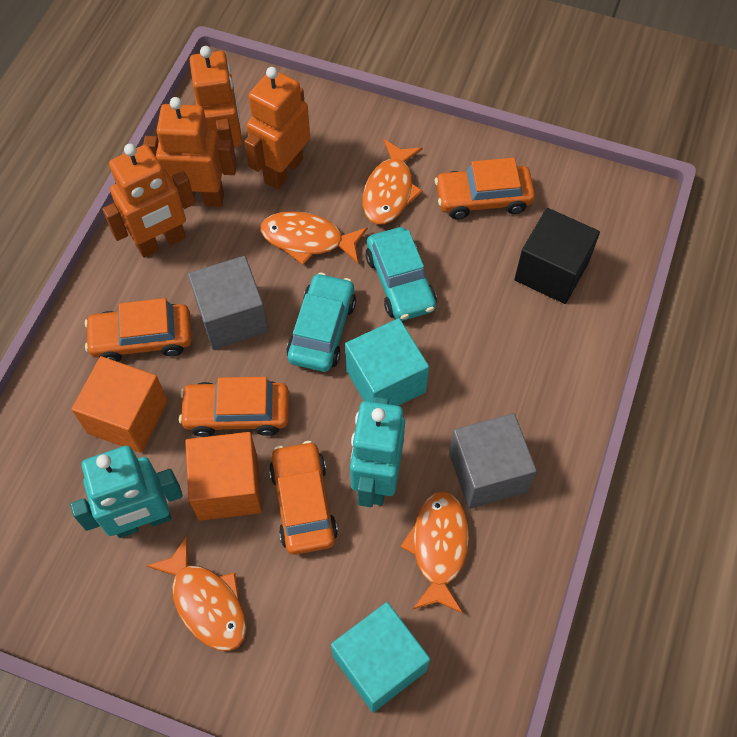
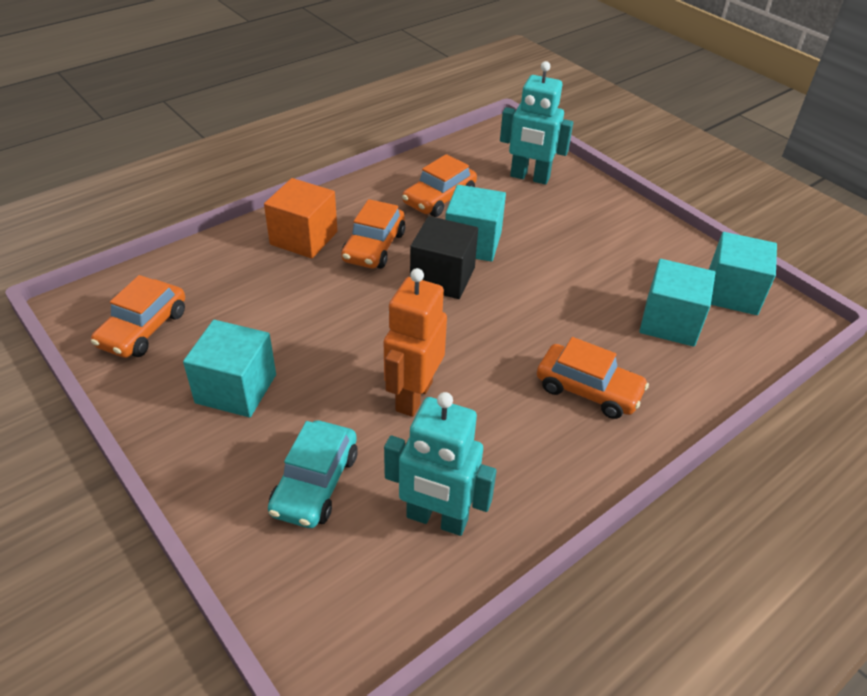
grey cube: 2 -> 0
orange cube: 2 -> 1
orange fish: 4 -> 0
orange robot: 4 -> 1
turquoise car: 2 -> 1
turquoise cube: 2 -> 4

